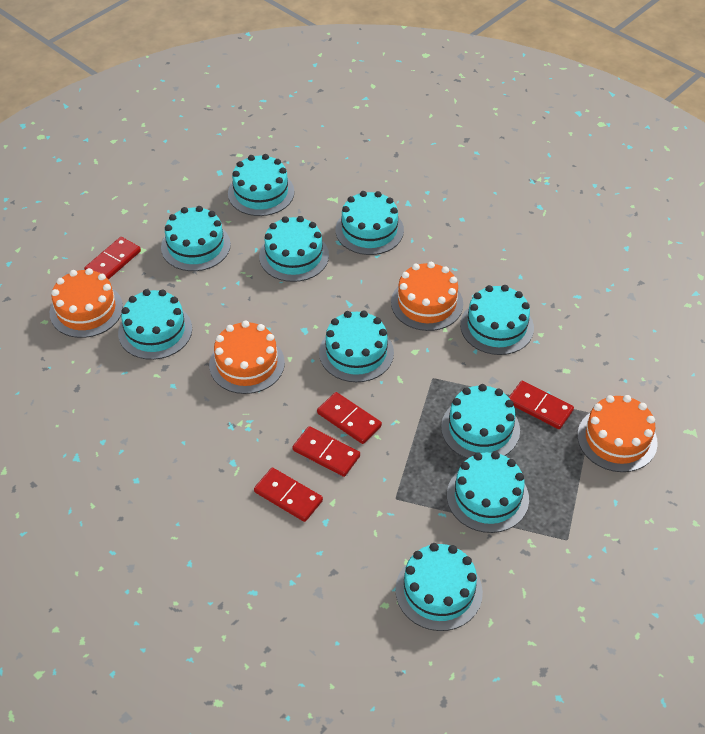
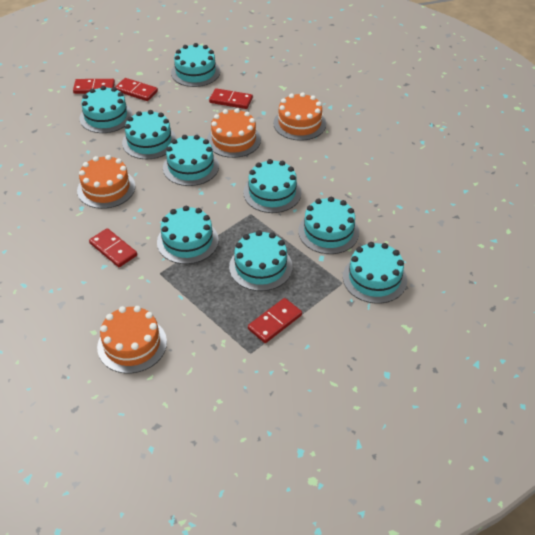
turquoise cake: 10 -> 9

